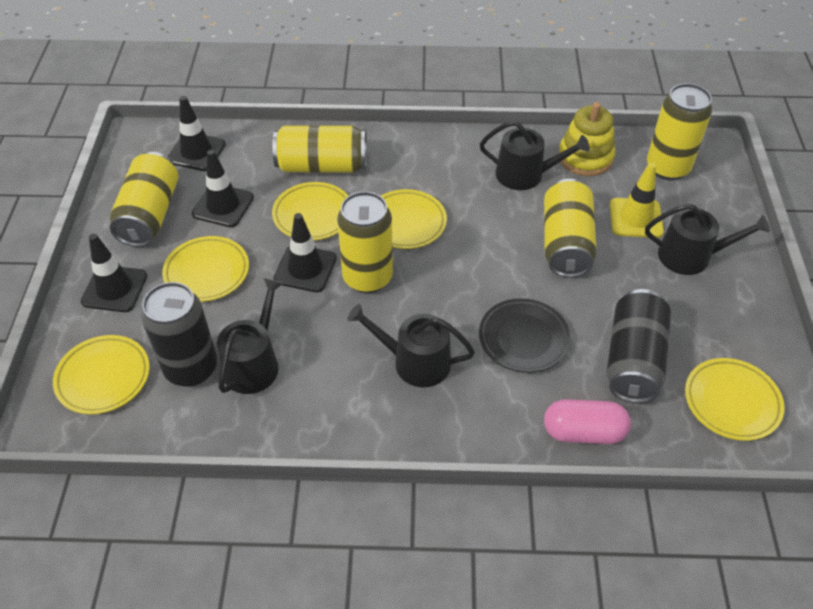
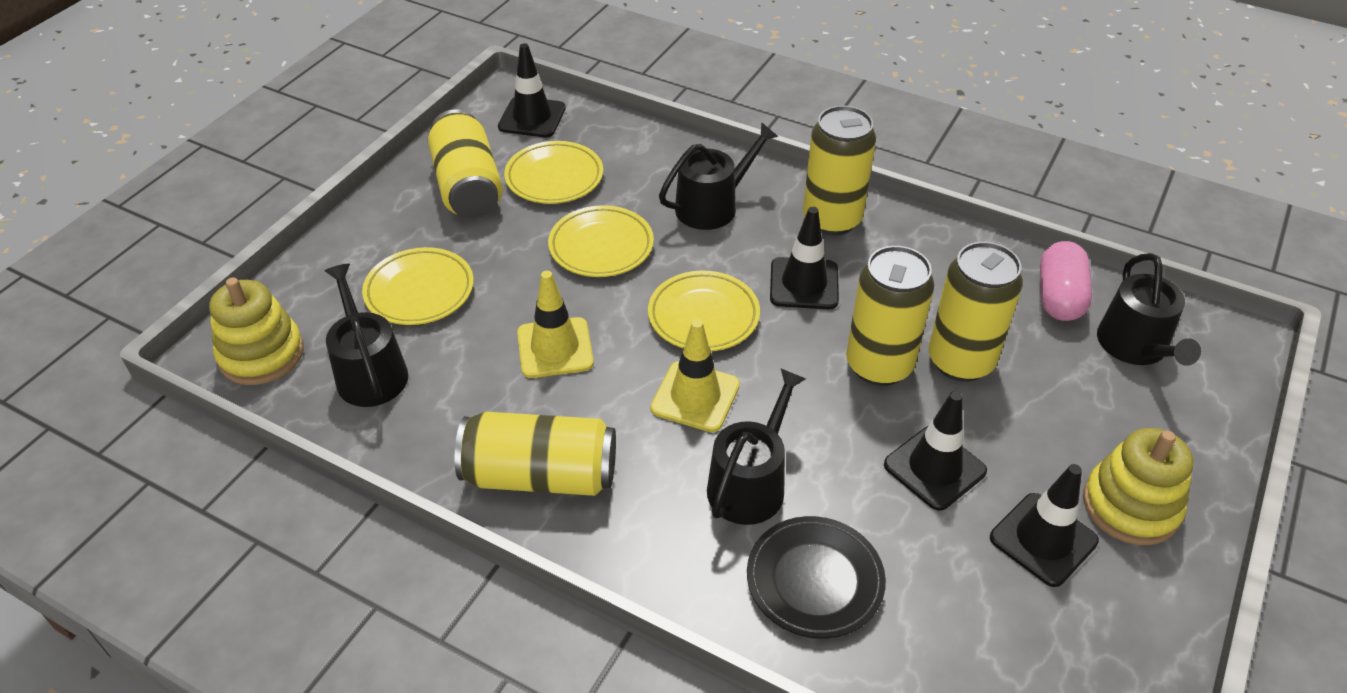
black can: 2 -> 0
yellow plate: 5 -> 4
yellow stacking toy: 1 -> 2
yellow traffic cone: 1 -> 2

